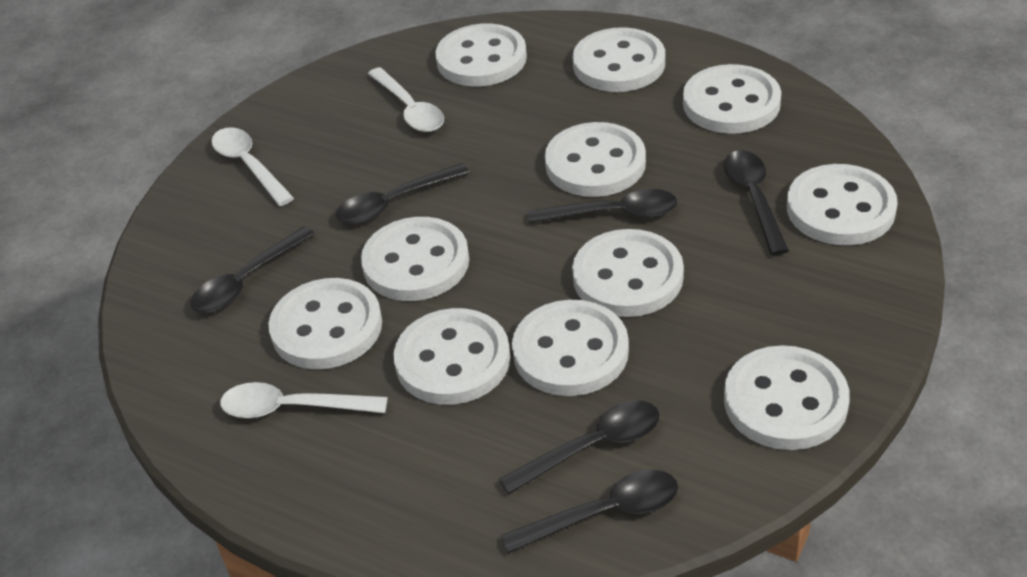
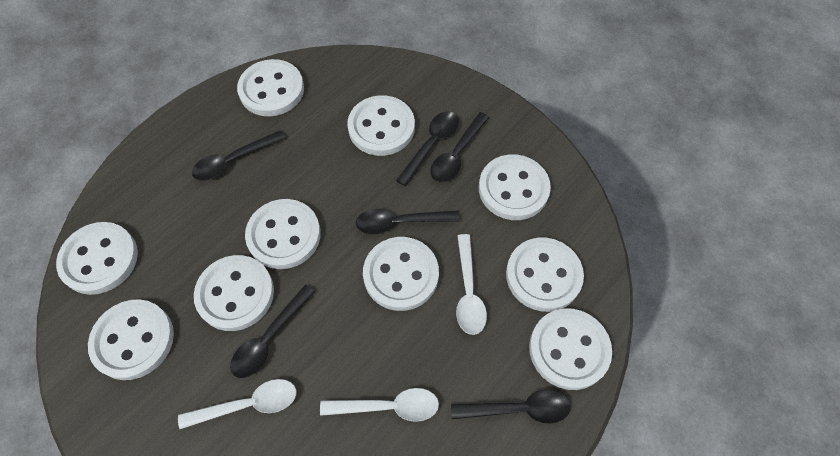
white button: 11 -> 10

